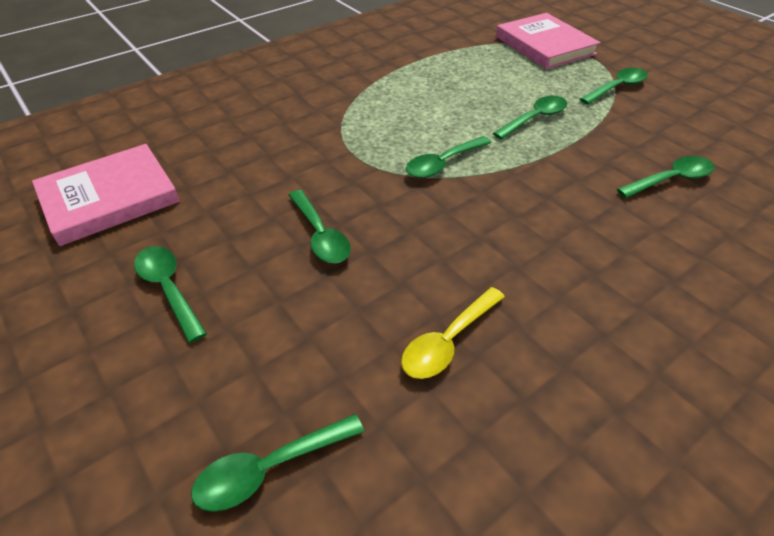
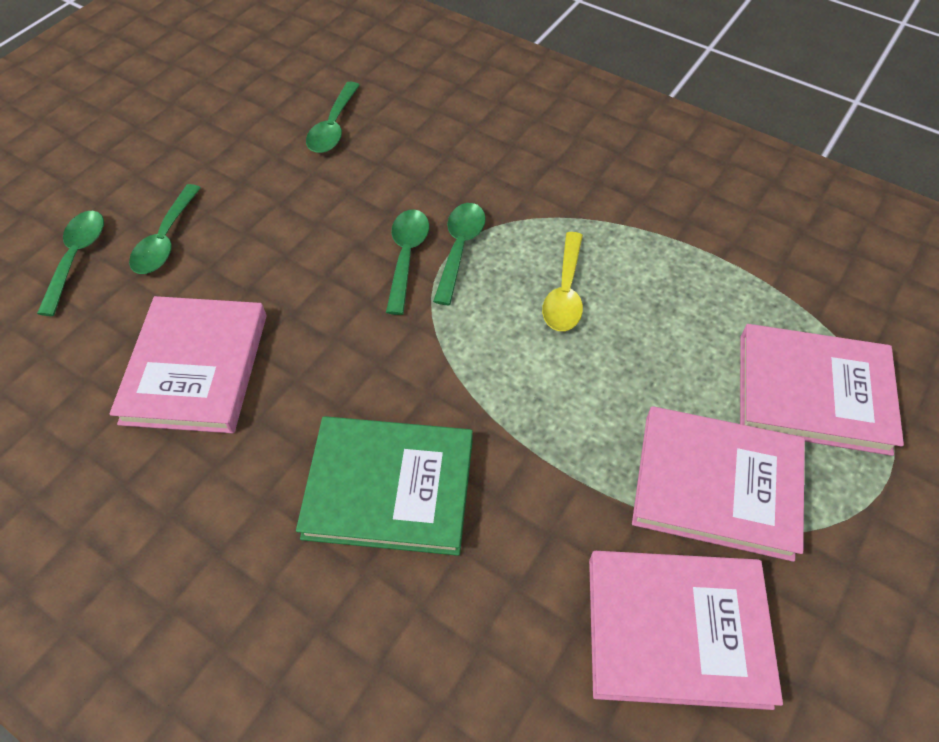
green book: 0 -> 1
green spoon: 7 -> 5
pink book: 2 -> 4

